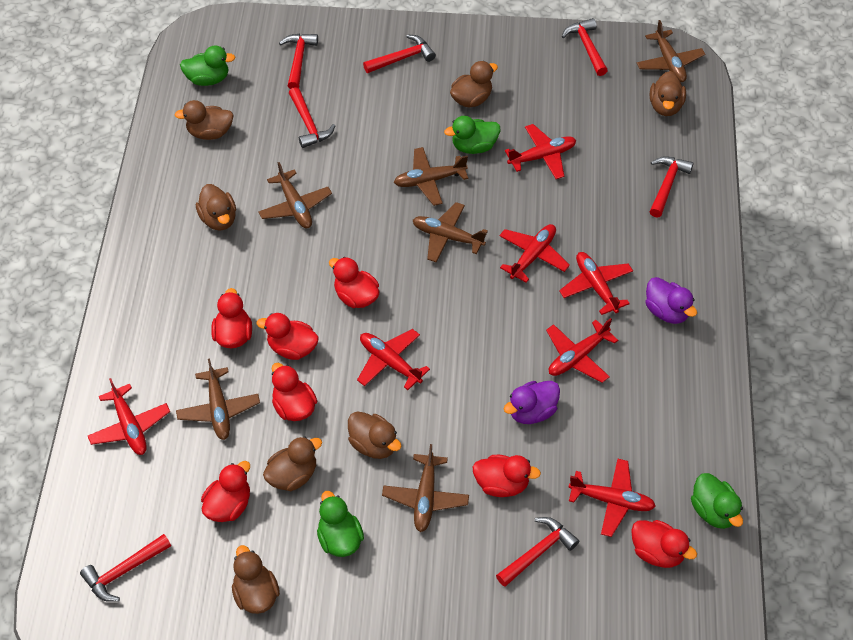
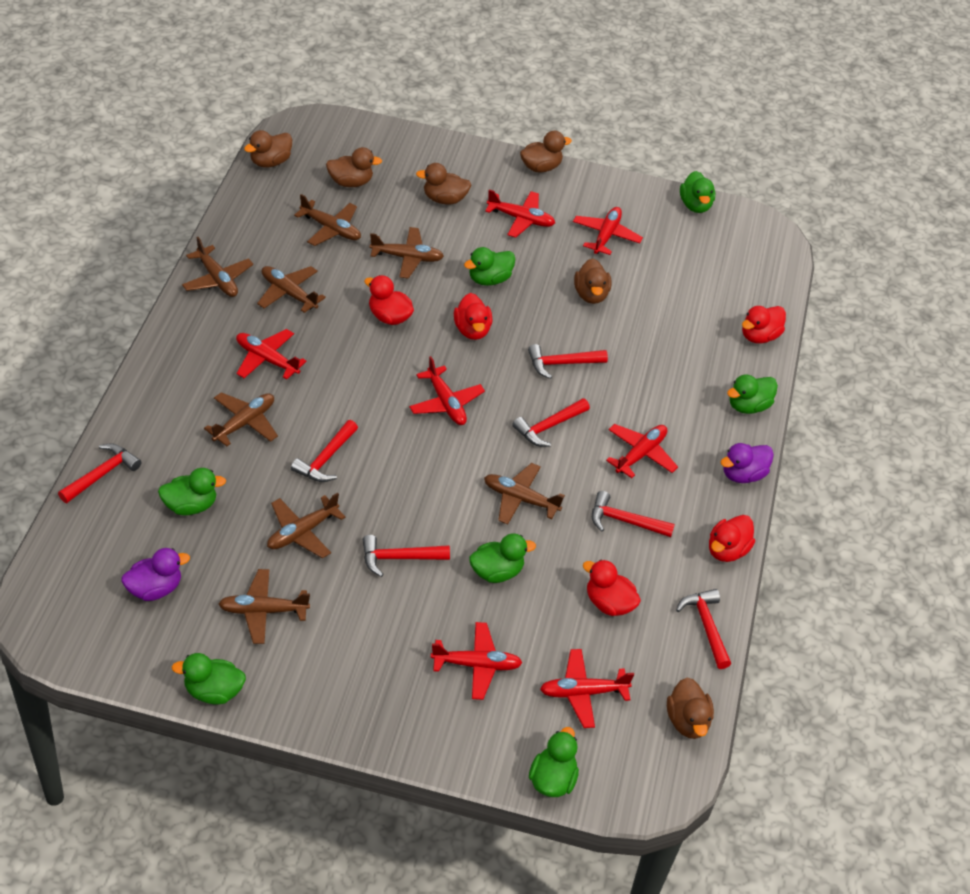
brown duck: 7 -> 6
brown plane: 6 -> 8
green duck: 4 -> 7
red duck: 7 -> 5

